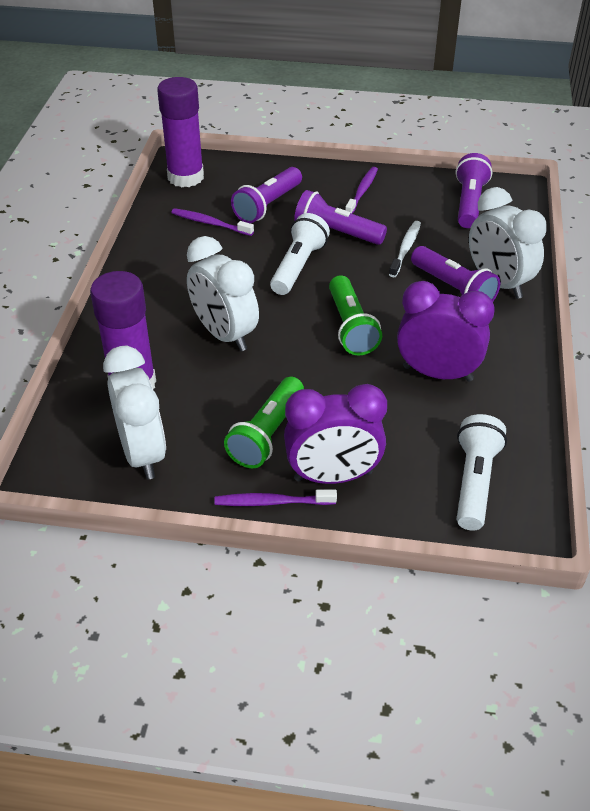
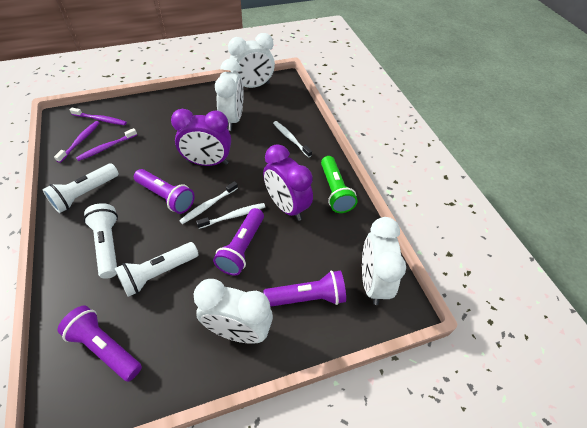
green flashlight: 2 -> 1
purple glue stick: 2 -> 0
white clock: 3 -> 4
white flashlight: 2 -> 3
white toothbrush: 1 -> 3

